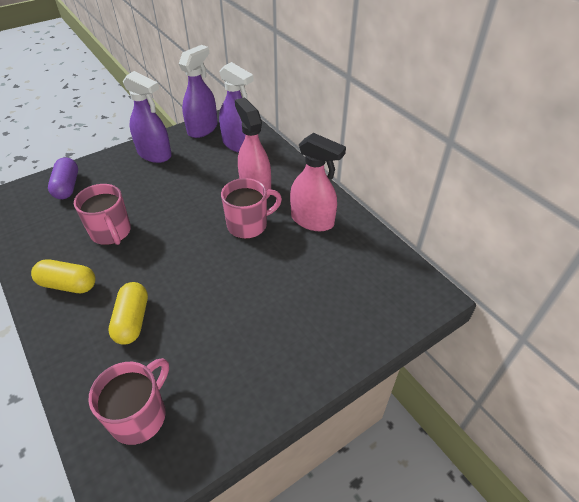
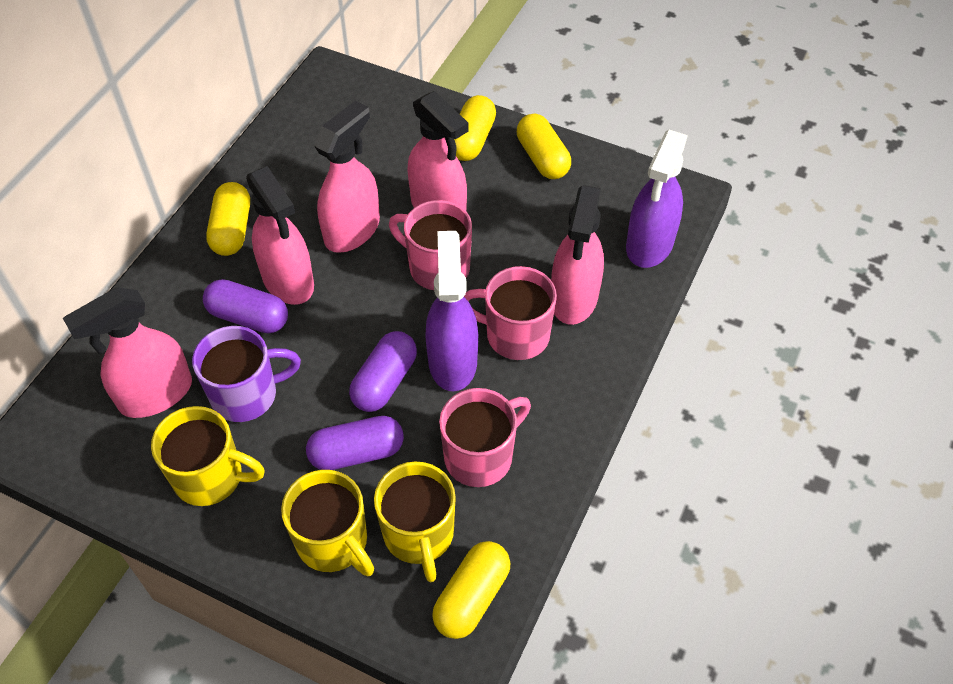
pink spray bottle: 2 -> 5
purple capsule: 1 -> 3
purple mug: 0 -> 1
purple spray bottle: 3 -> 2
yellow capsule: 2 -> 4
yellow mug: 0 -> 3

